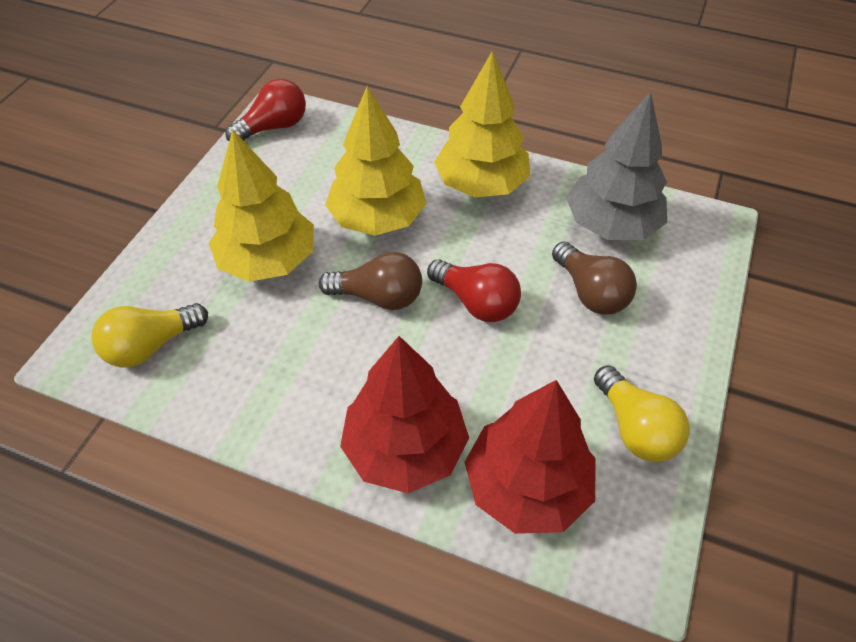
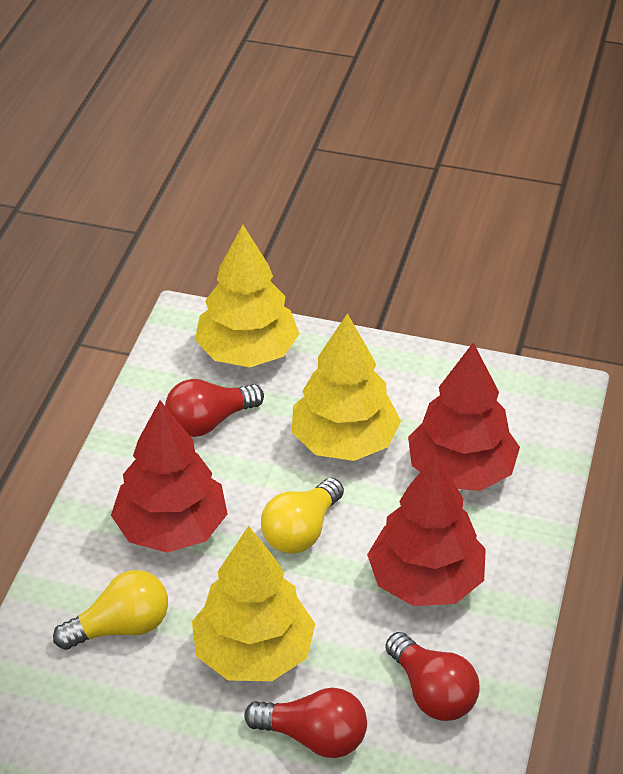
brown light bulb: 2 -> 0
grey tree: 1 -> 0
red light bulb: 2 -> 3
red tree: 2 -> 3

